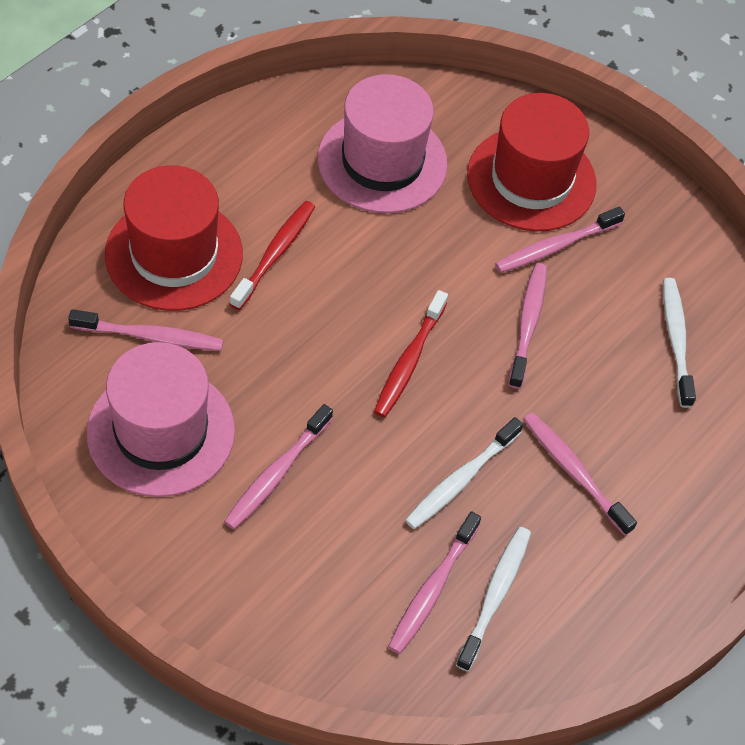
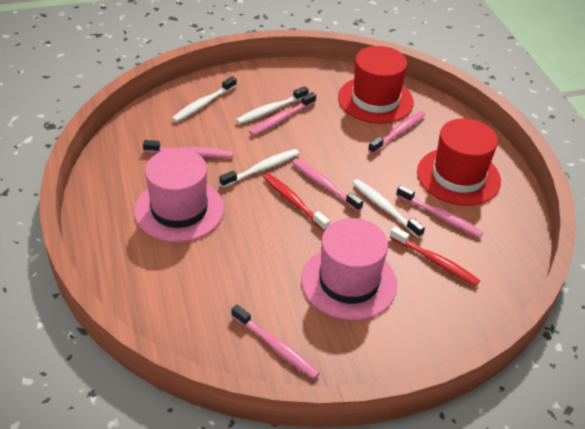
white toothbrush: 3 -> 4

